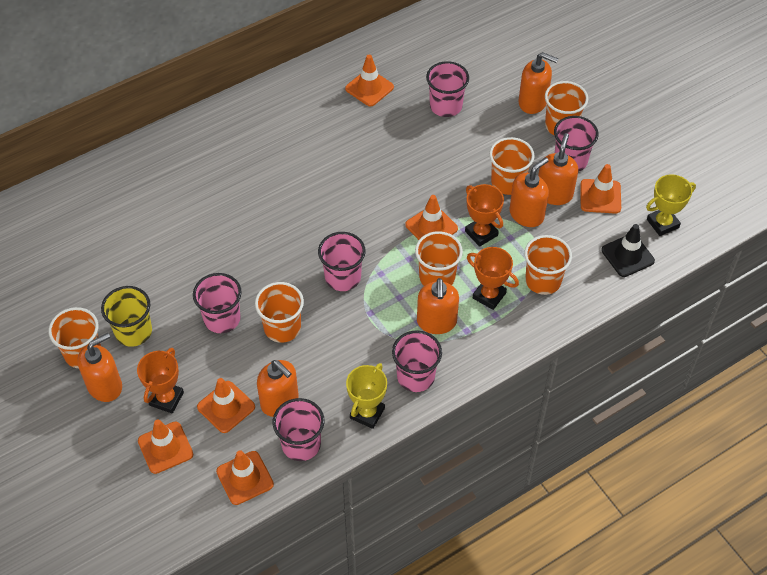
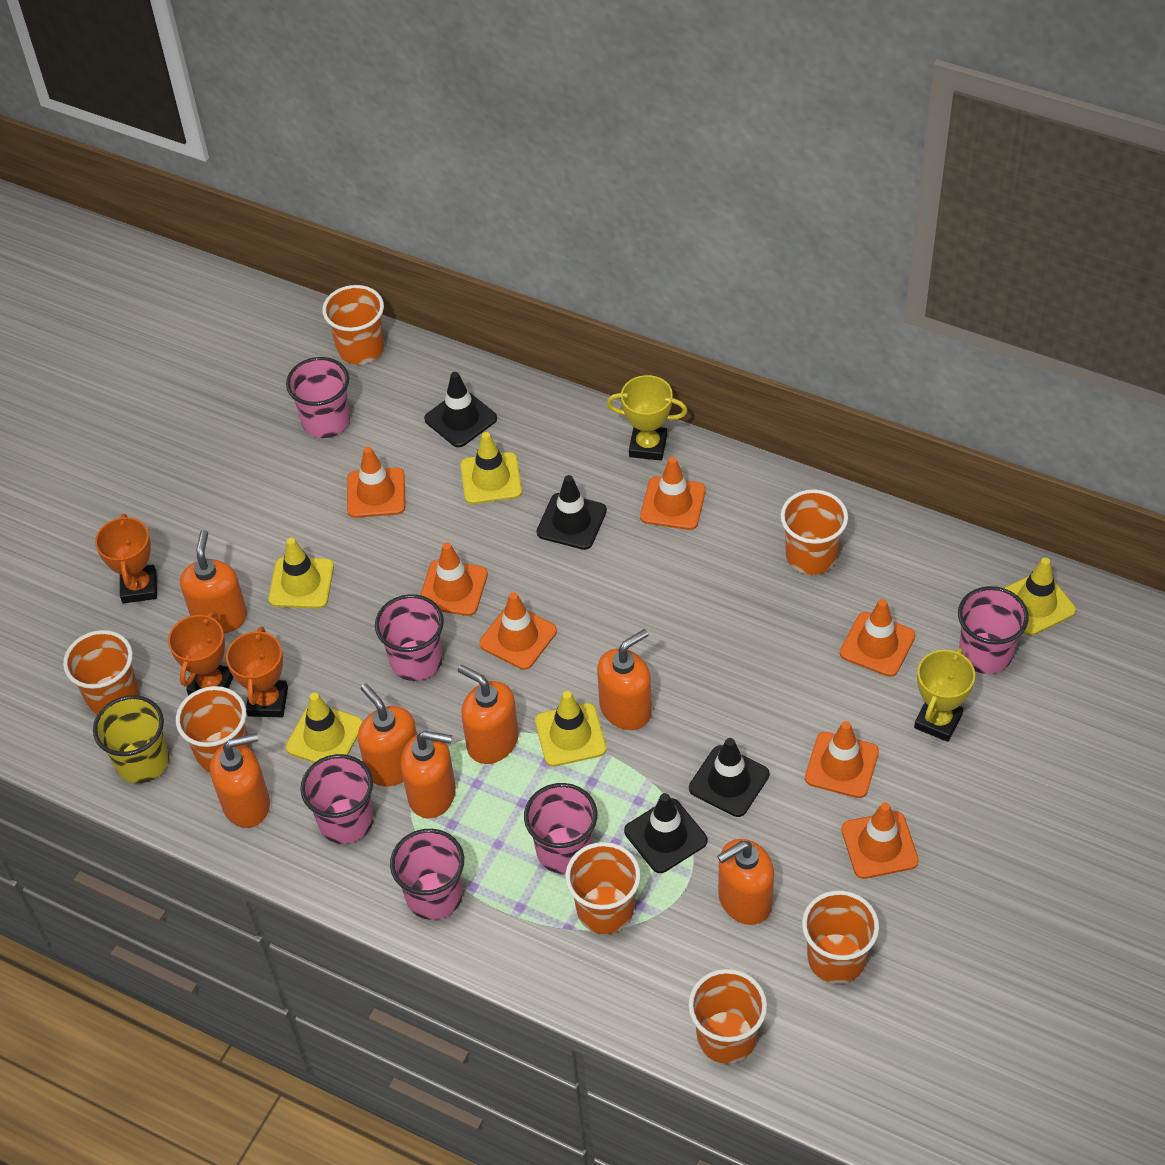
black traffic cone: 1 -> 4
orange cup: 6 -> 7
orange soap dispenser: 6 -> 7
orange traffic cone: 6 -> 7
yellow traffic cone: 0 -> 5

